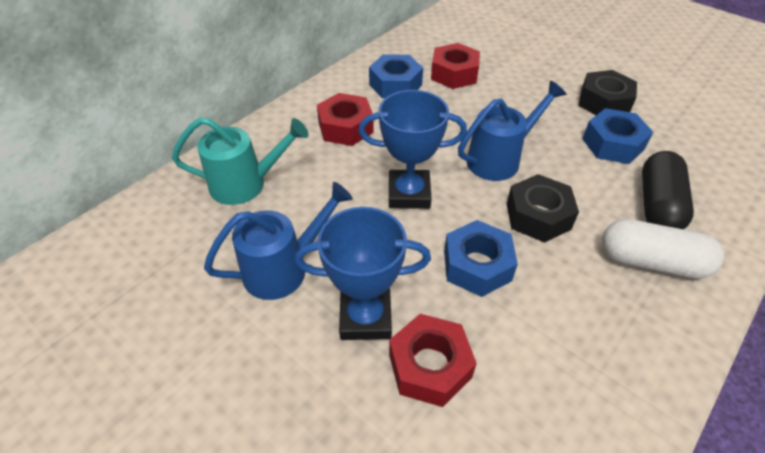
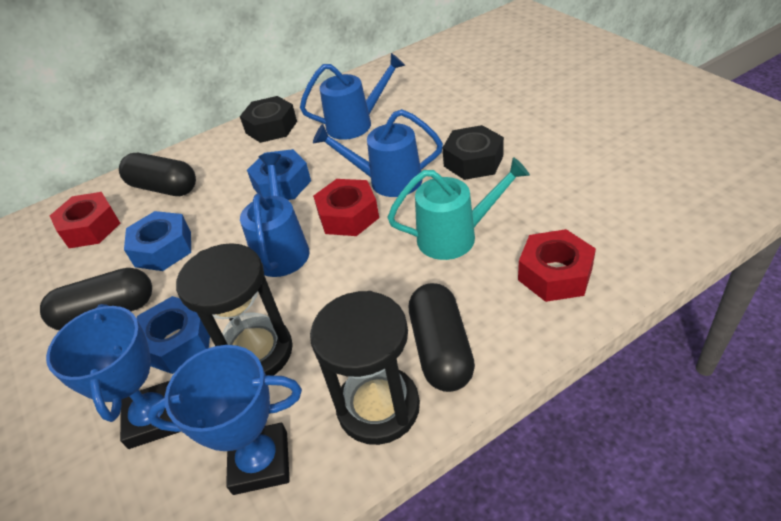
black capsule: 1 -> 3
black hourglass: 0 -> 2
blue watering can: 2 -> 3
white capsule: 1 -> 0

